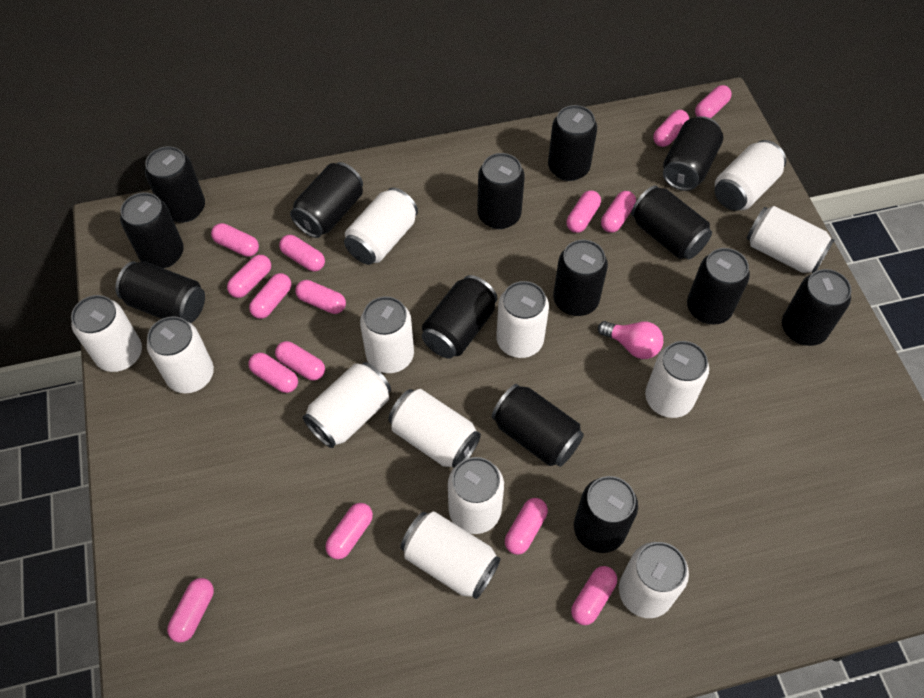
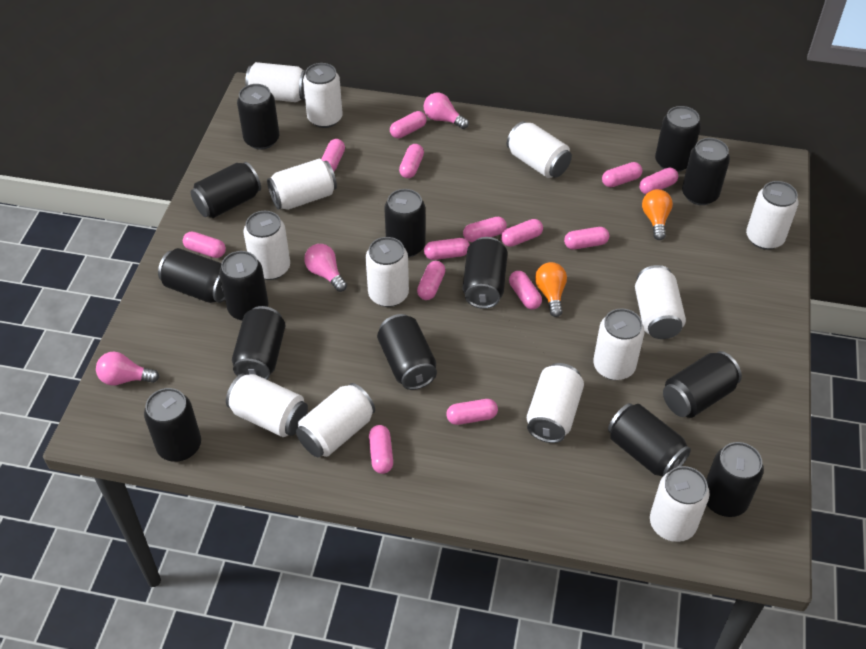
orange light bulb: 0 -> 2
pink capsule: 15 -> 14
pink light bulb: 1 -> 3

